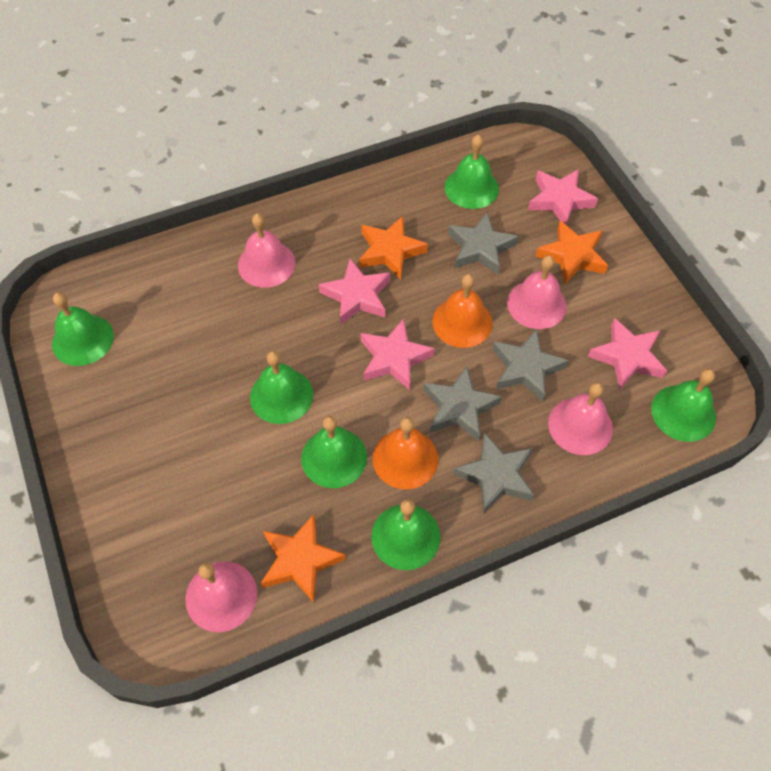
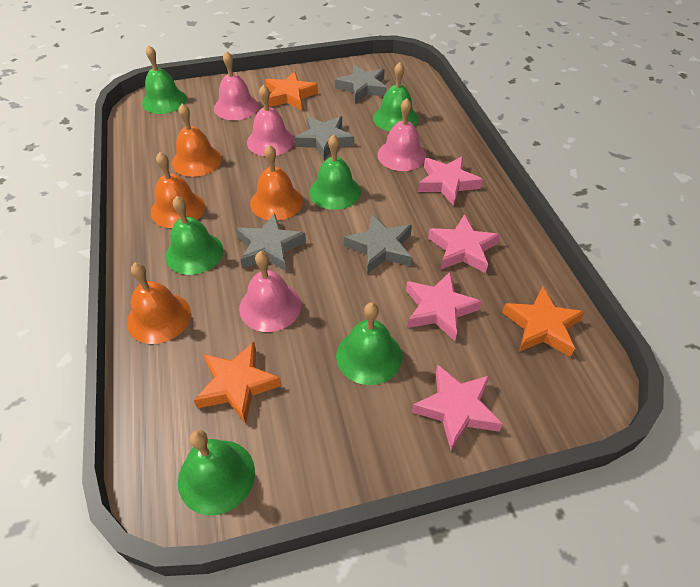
orange bell: 2 -> 4

